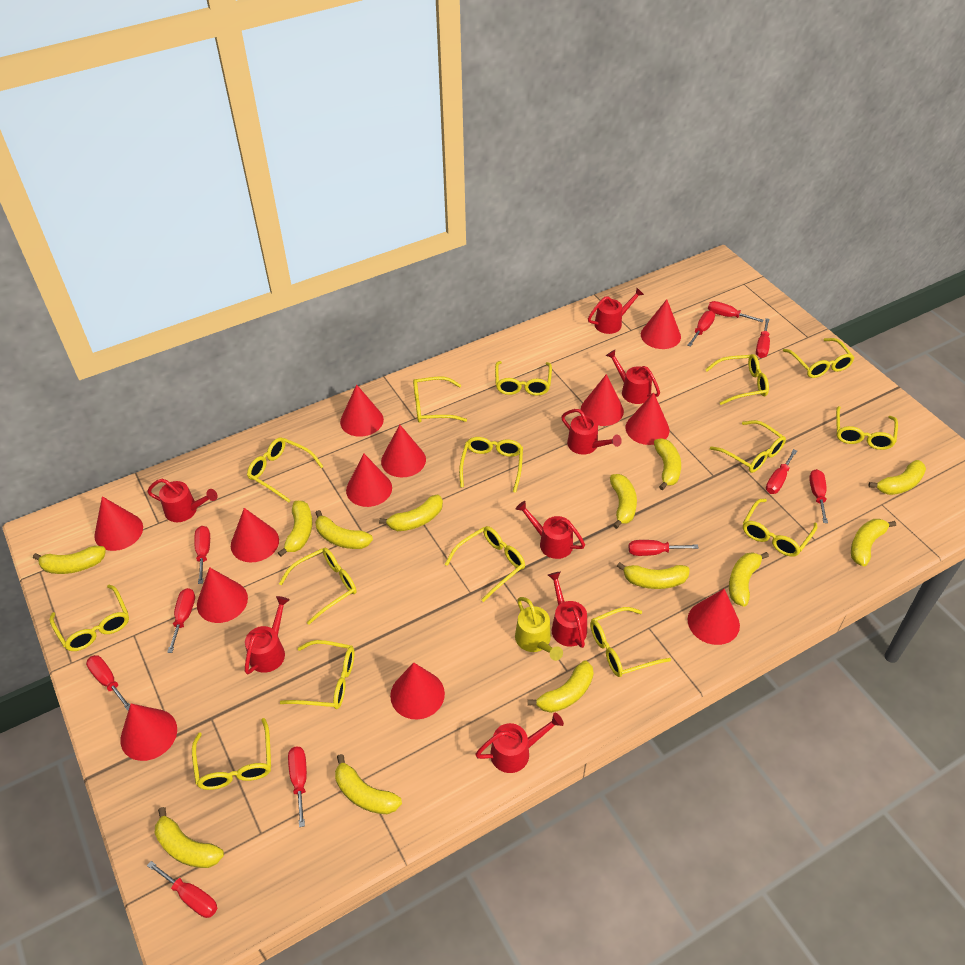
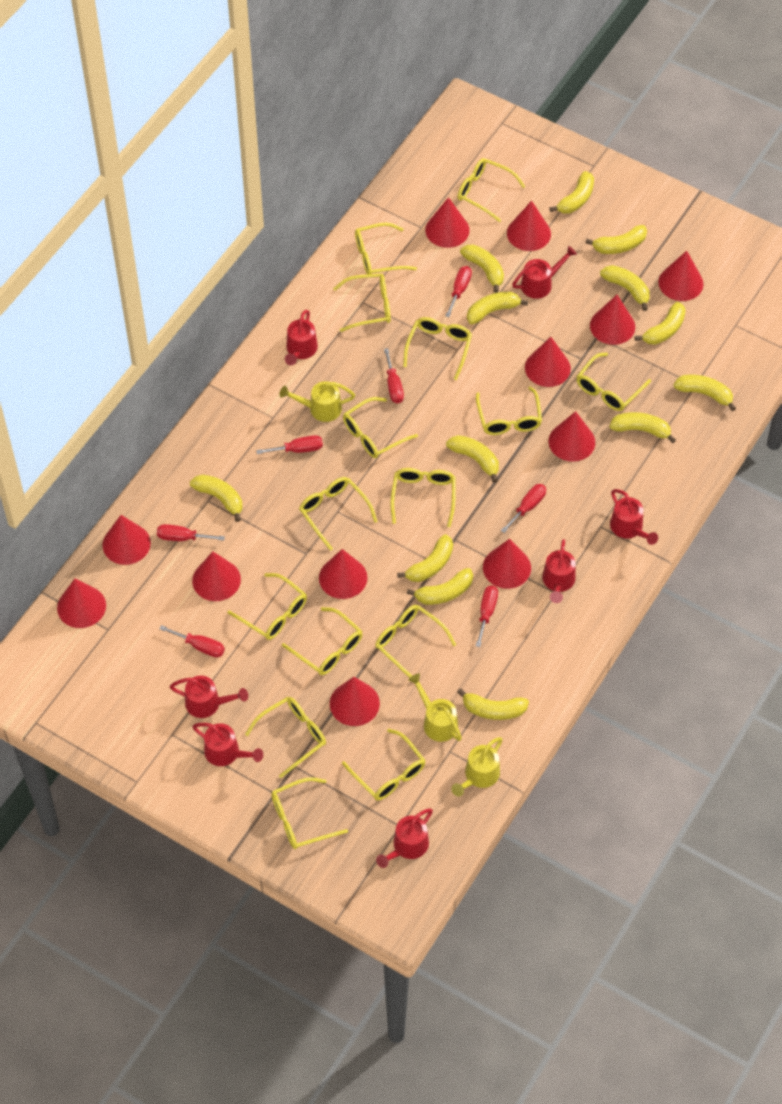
red screwdriver: 11 -> 7
red watering can: 8 -> 7
yellow watering can: 1 -> 3

